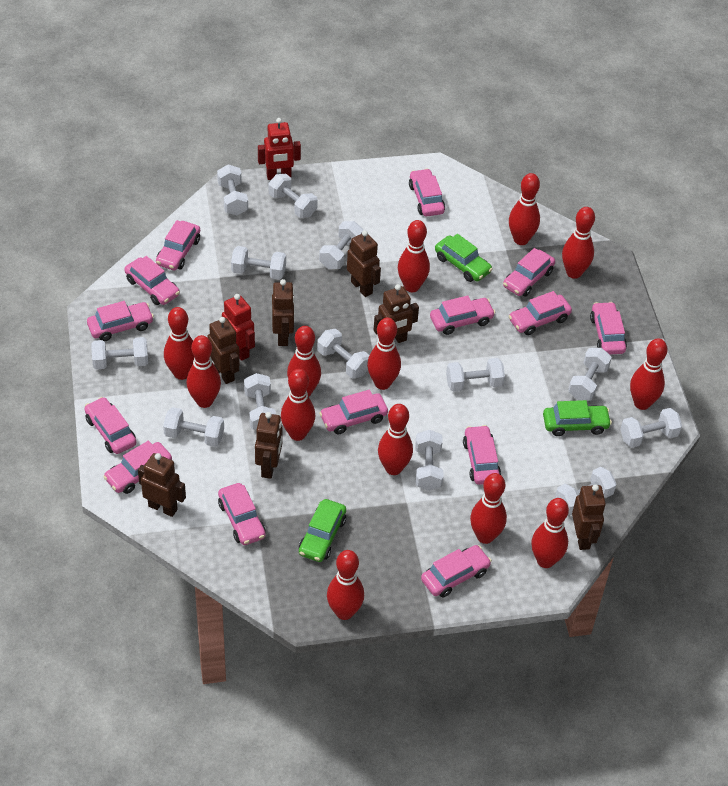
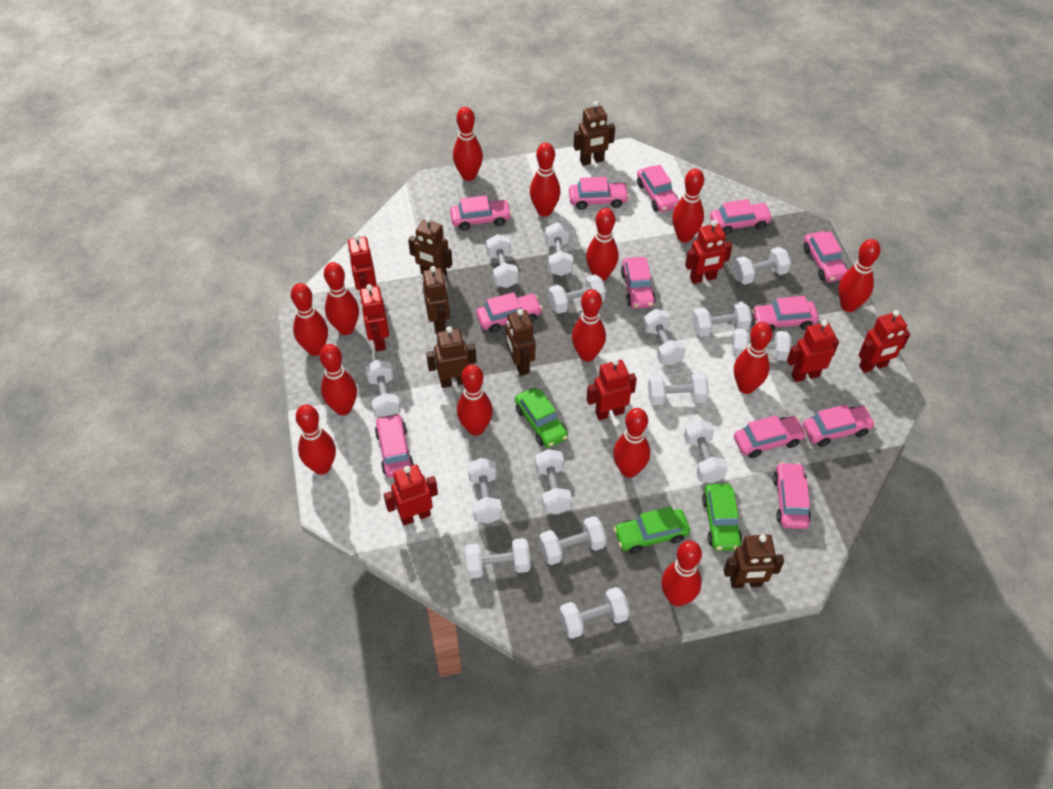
brown robot: 7 -> 6
pink car: 14 -> 12
red bowling pin: 13 -> 14
red robot: 2 -> 7
white dumbbell: 13 -> 15

